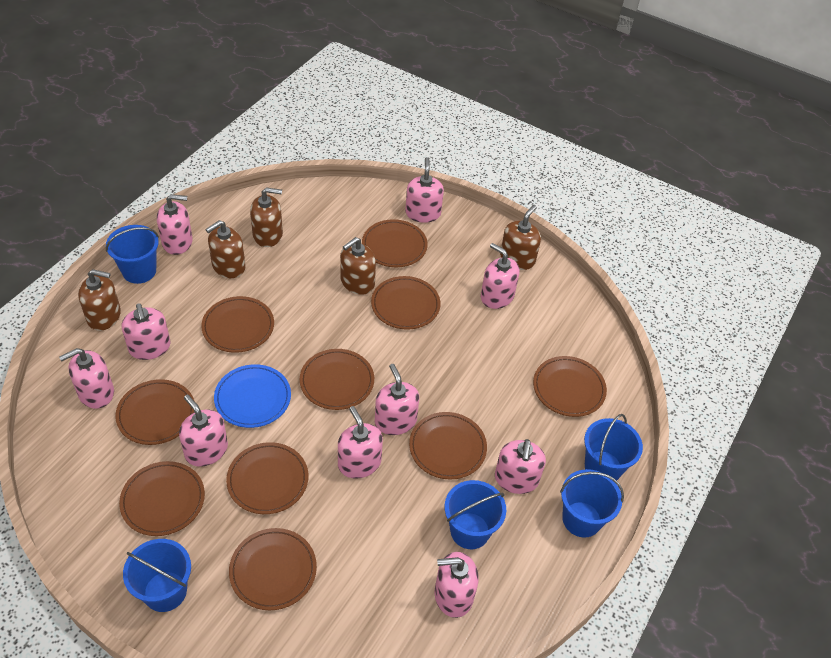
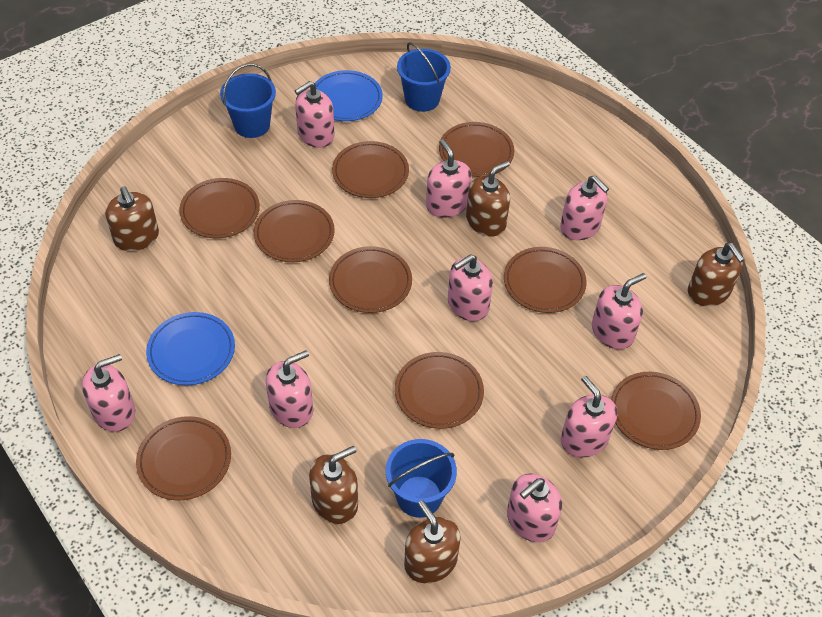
blue bucket: 5 -> 3
blue plate: 1 -> 2
brown plate: 10 -> 9
pink soap dispenser: 10 -> 9

